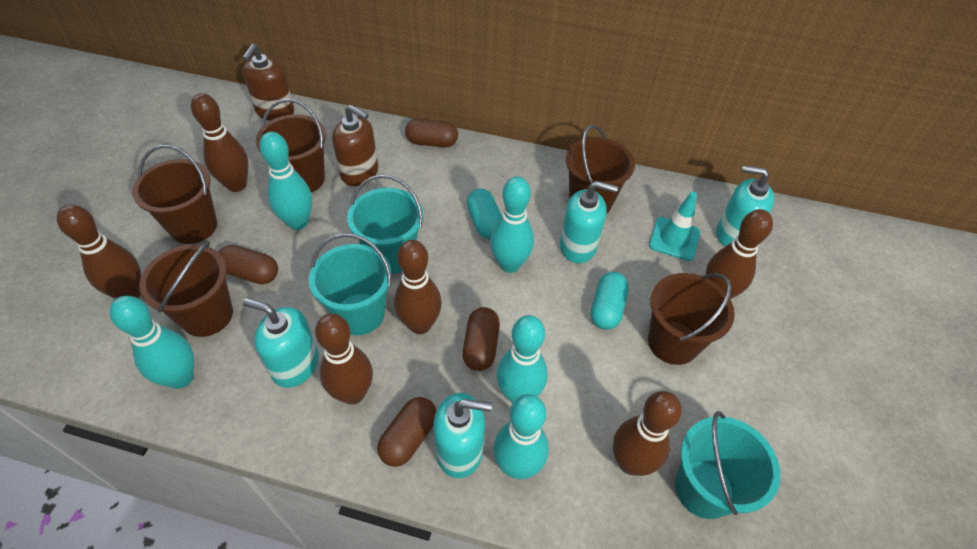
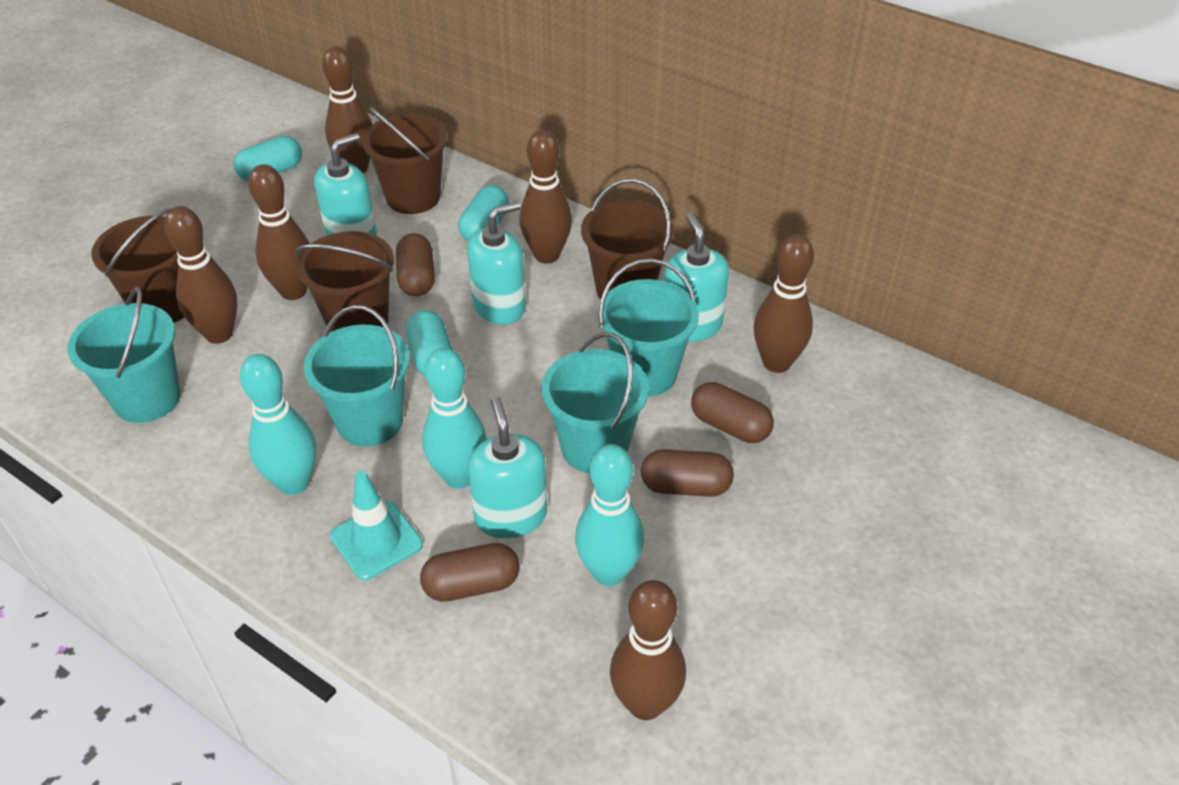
brown bucket: 5 -> 4
brown soap dispenser: 2 -> 0
turquoise bowling pin: 5 -> 3
turquoise bucket: 3 -> 4
turquoise capsule: 2 -> 3

